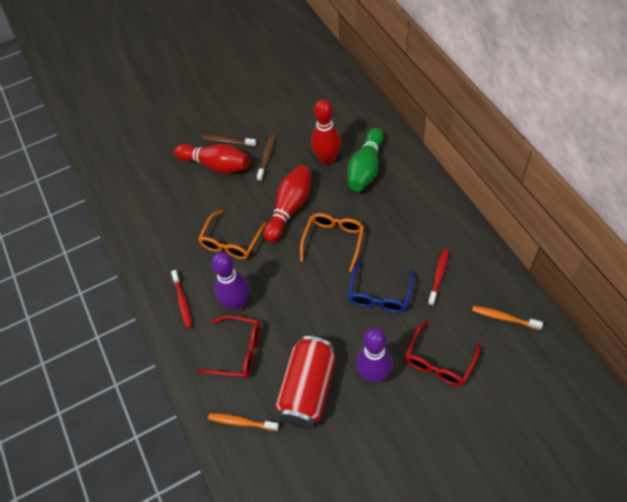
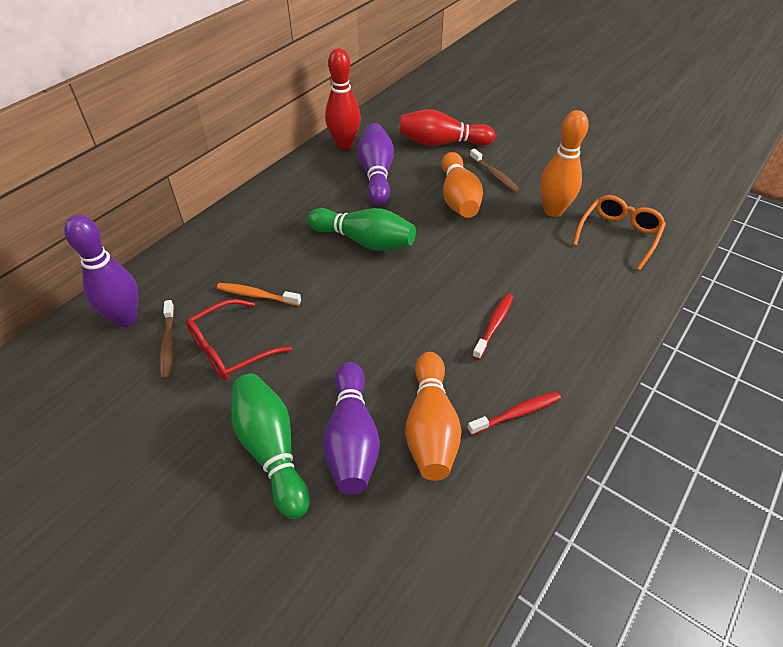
blue glasses: 1 -> 0
green bowling pin: 1 -> 2
orange bowling pin: 0 -> 3
orange glasses: 2 -> 1
orange toothbrush: 2 -> 1
purple bowling pin: 2 -> 3
red bowling pin: 3 -> 2
red can: 1 -> 0
red glasses: 2 -> 1

